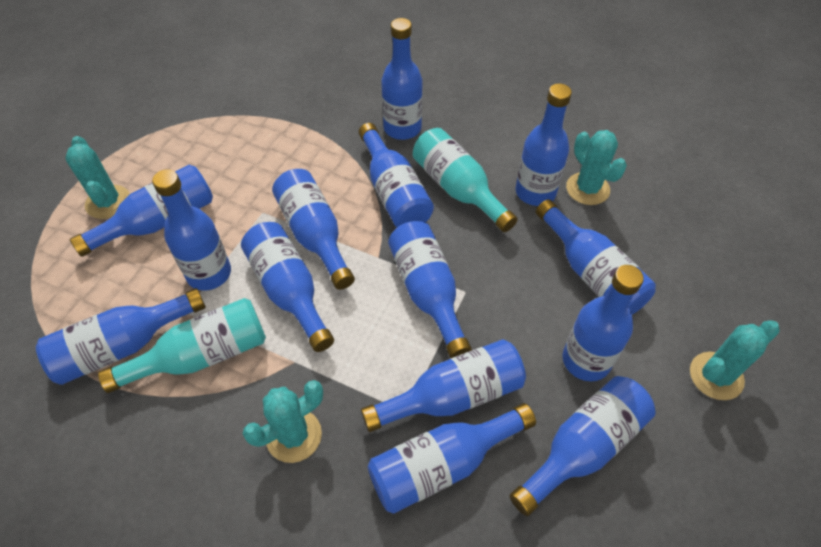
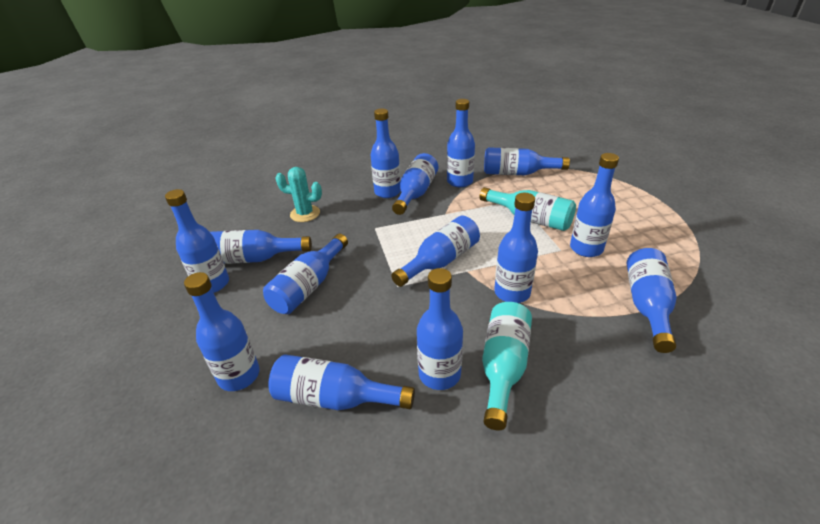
turquoise cactus: 4 -> 1

